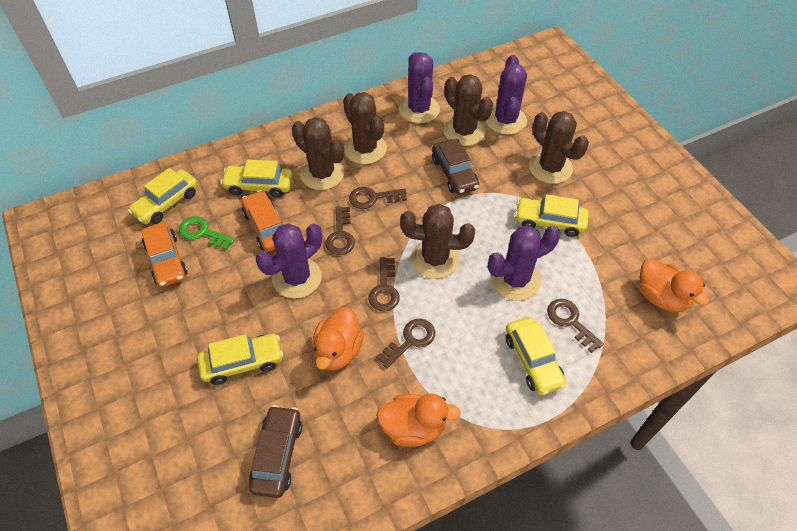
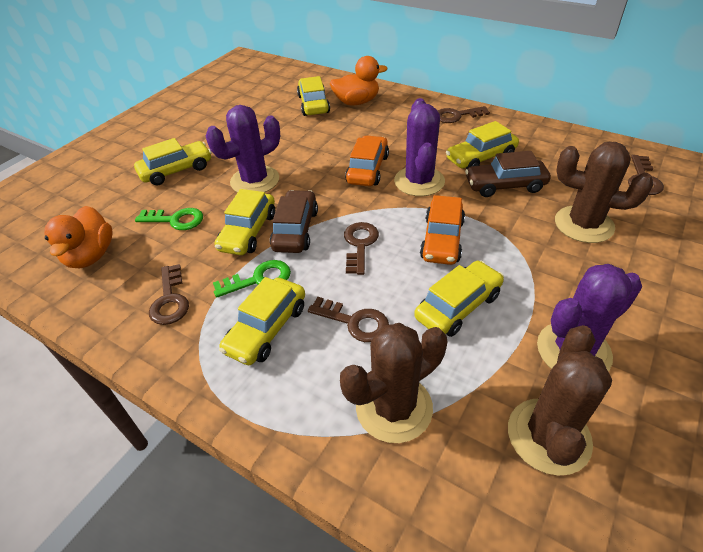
brown cactus: 5 -> 3
green key: 1 -> 2
orange duck: 3 -> 2
purple cactus: 4 -> 3
yellow car: 5 -> 6

